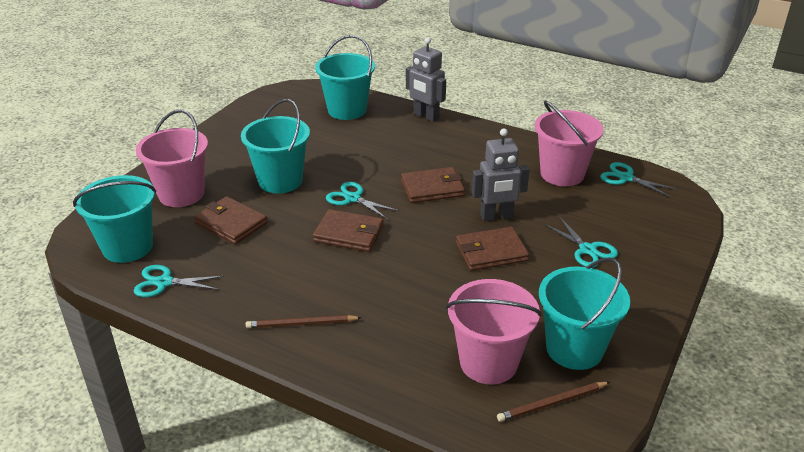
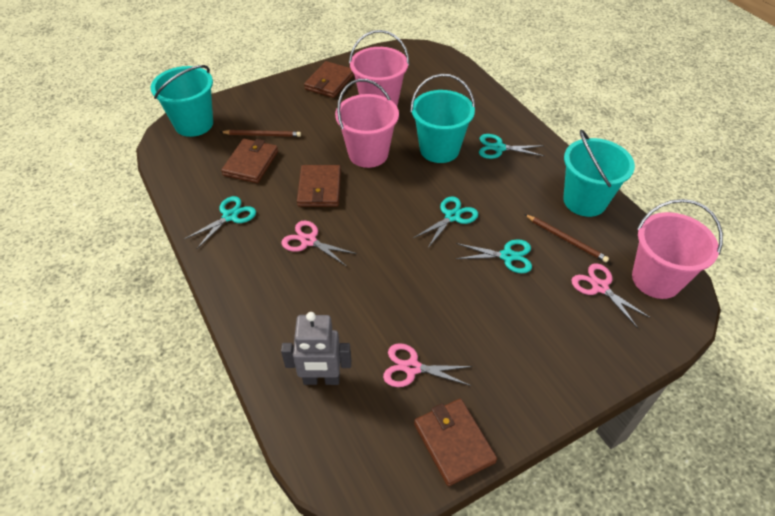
grey robot: 2 -> 1
pink scissors: 0 -> 3
turquoise bucket: 4 -> 3

